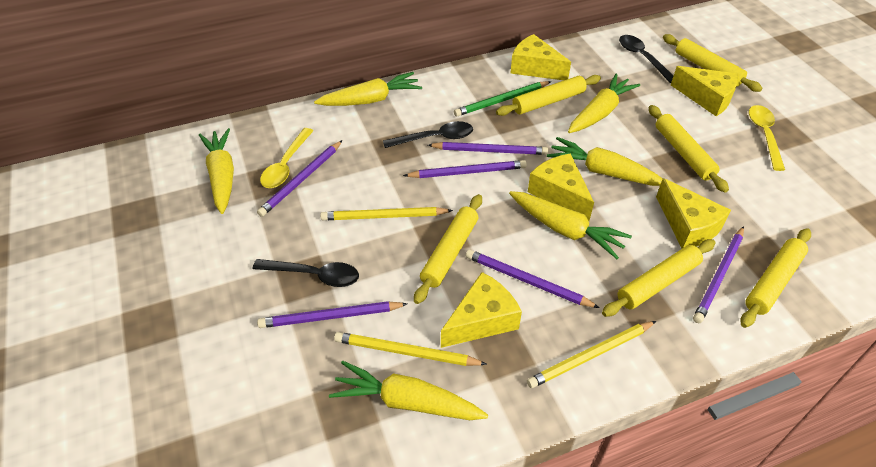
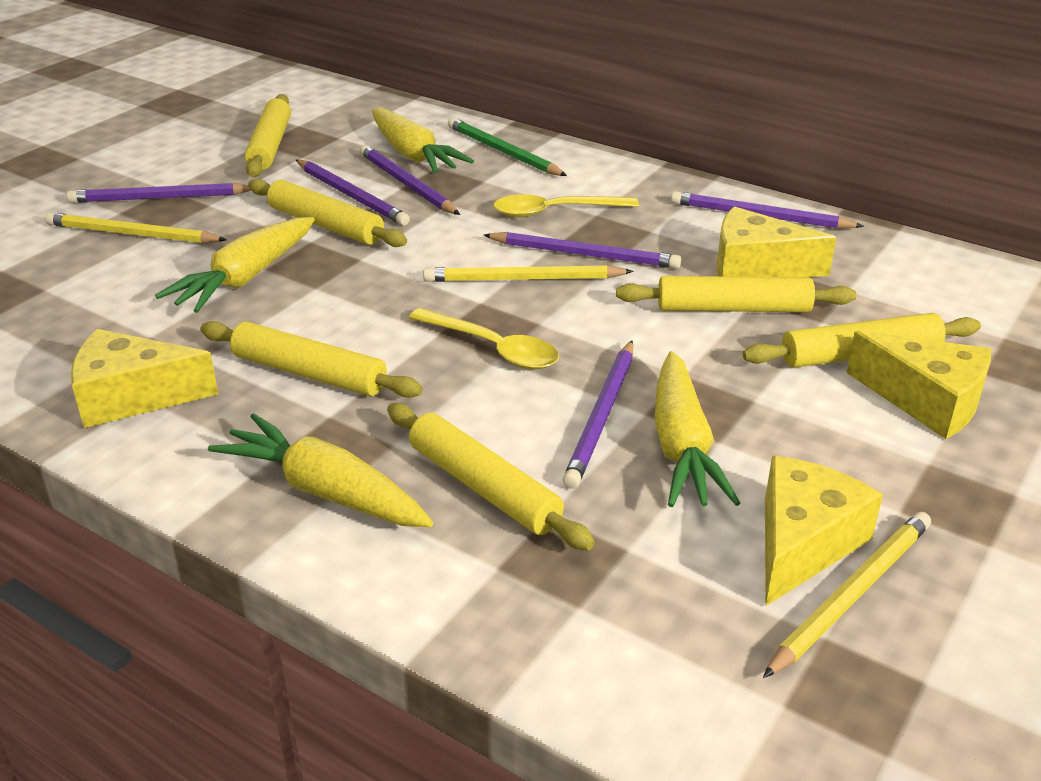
black spoon: 3 -> 0
yellow carrot: 6 -> 4
yellow cheese: 5 -> 4

